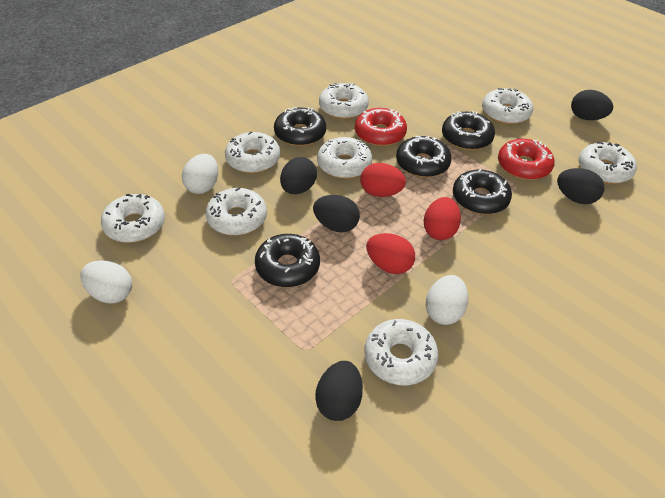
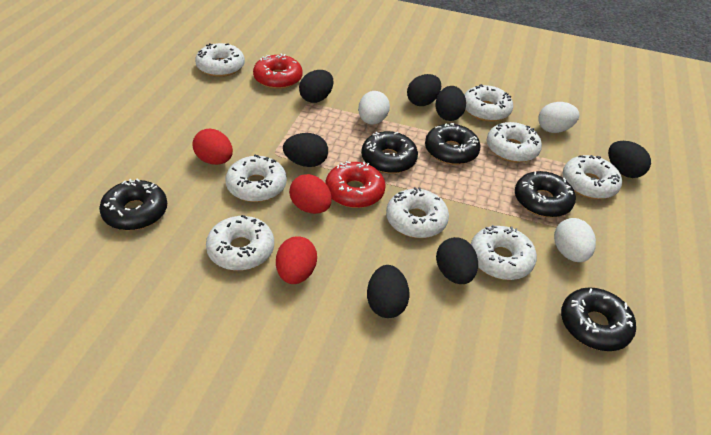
black egg: 5 -> 7

